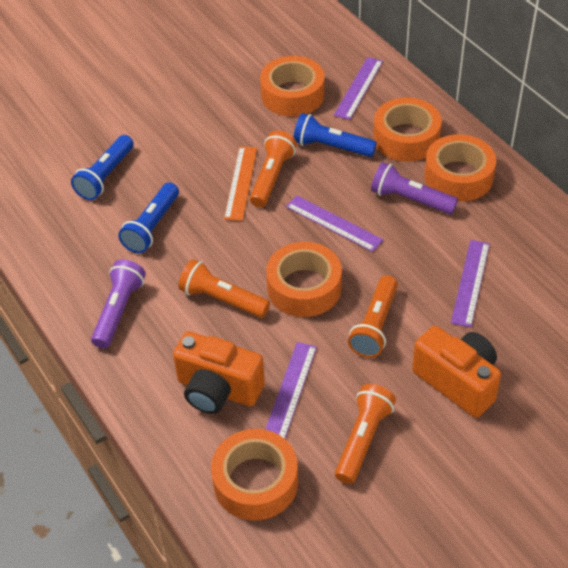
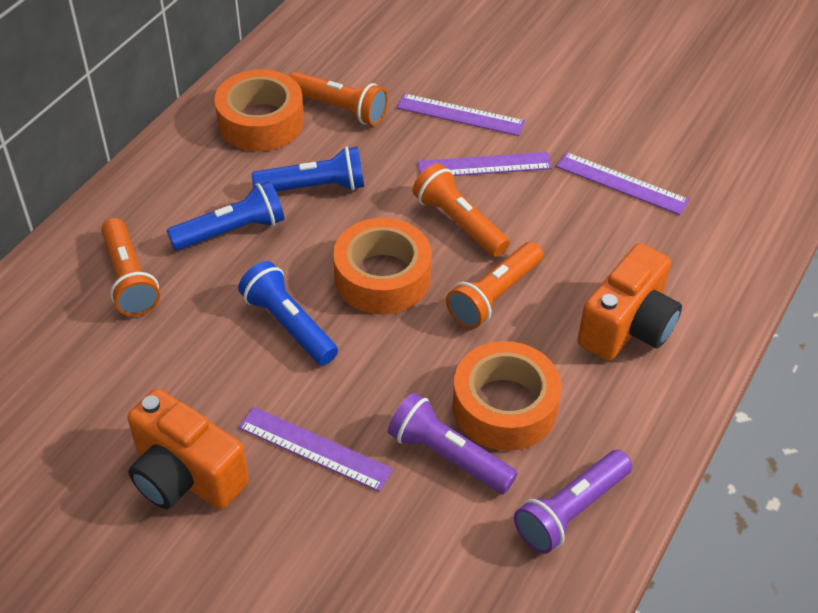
orange ruler: 1 -> 0
orange tape: 5 -> 3

